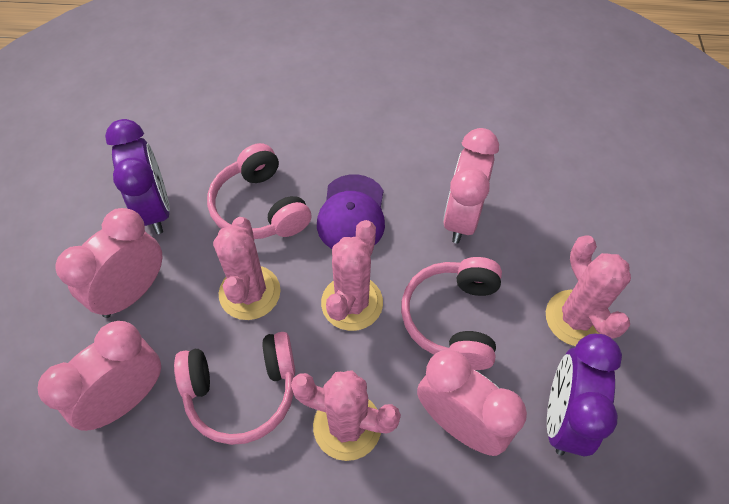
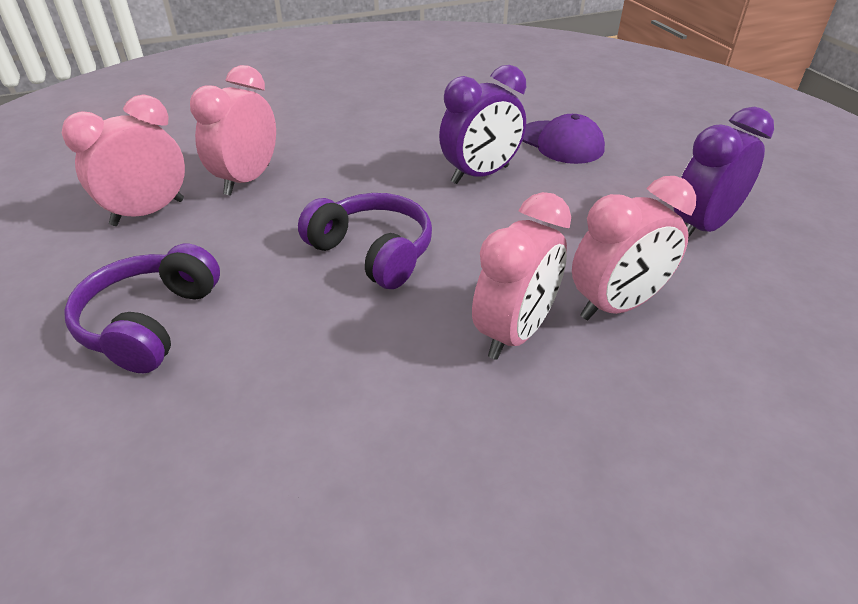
pink cactus: 4 -> 0
pink headphones: 3 -> 0
purple headphones: 0 -> 2

